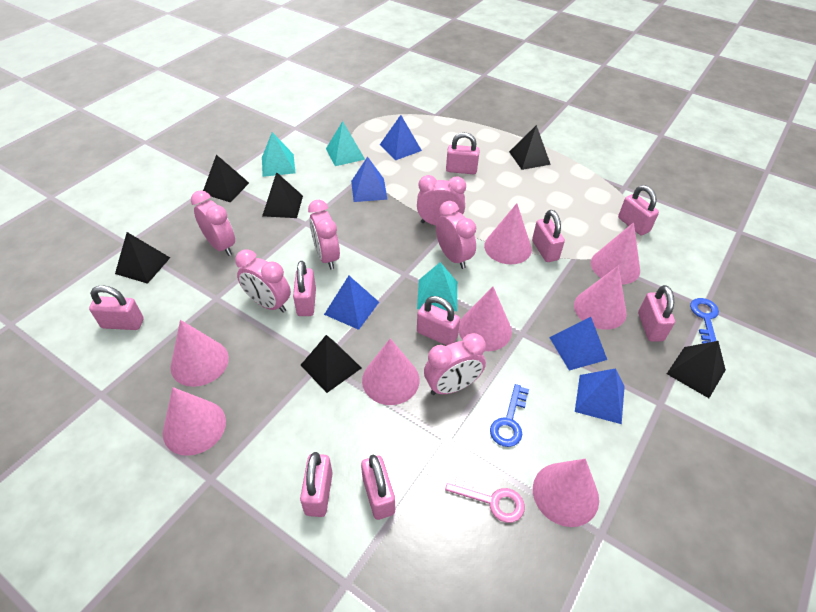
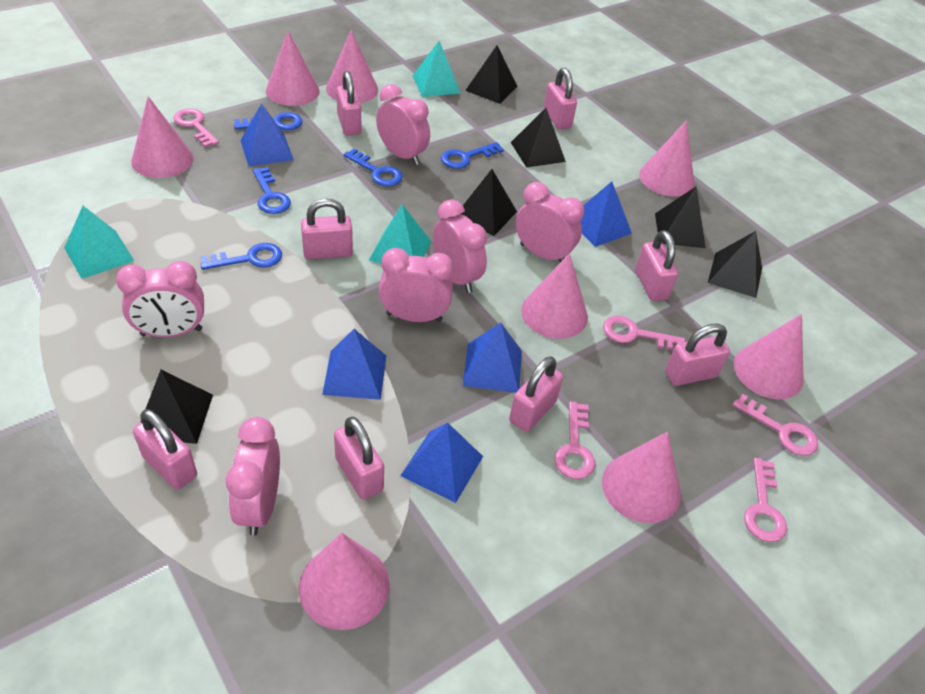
blue key: 2 -> 5
pink key: 1 -> 5
pink padlock: 9 -> 8

